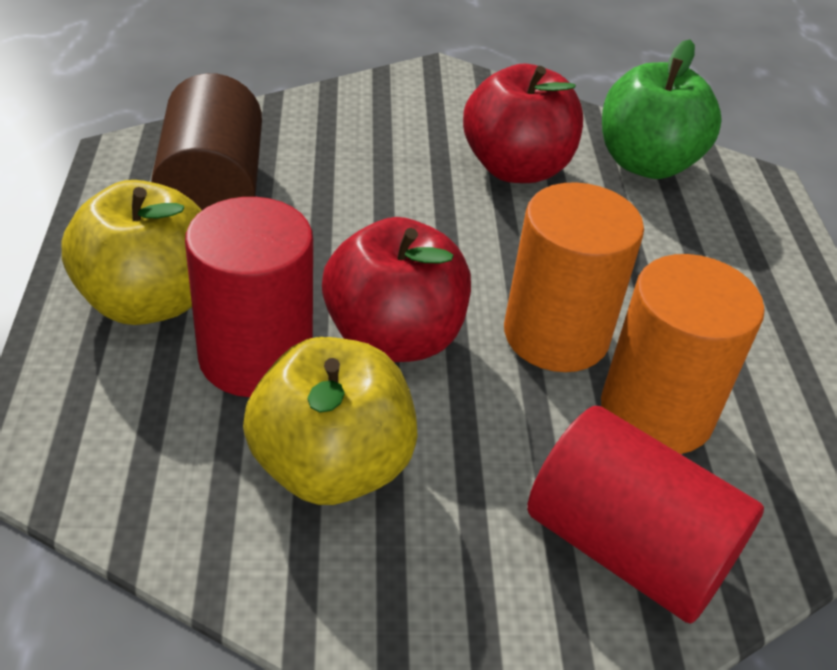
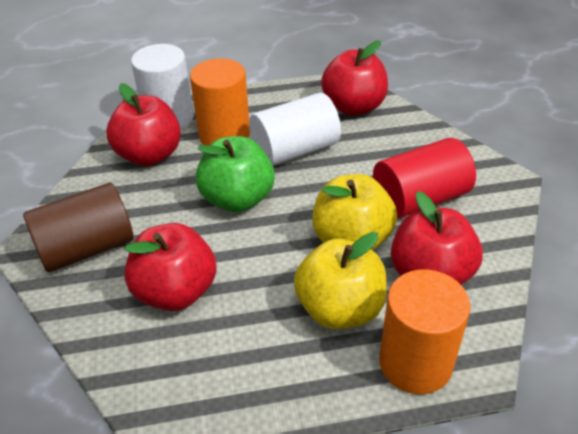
red apple: 2 -> 4
red cylinder: 2 -> 1
white cylinder: 0 -> 2

